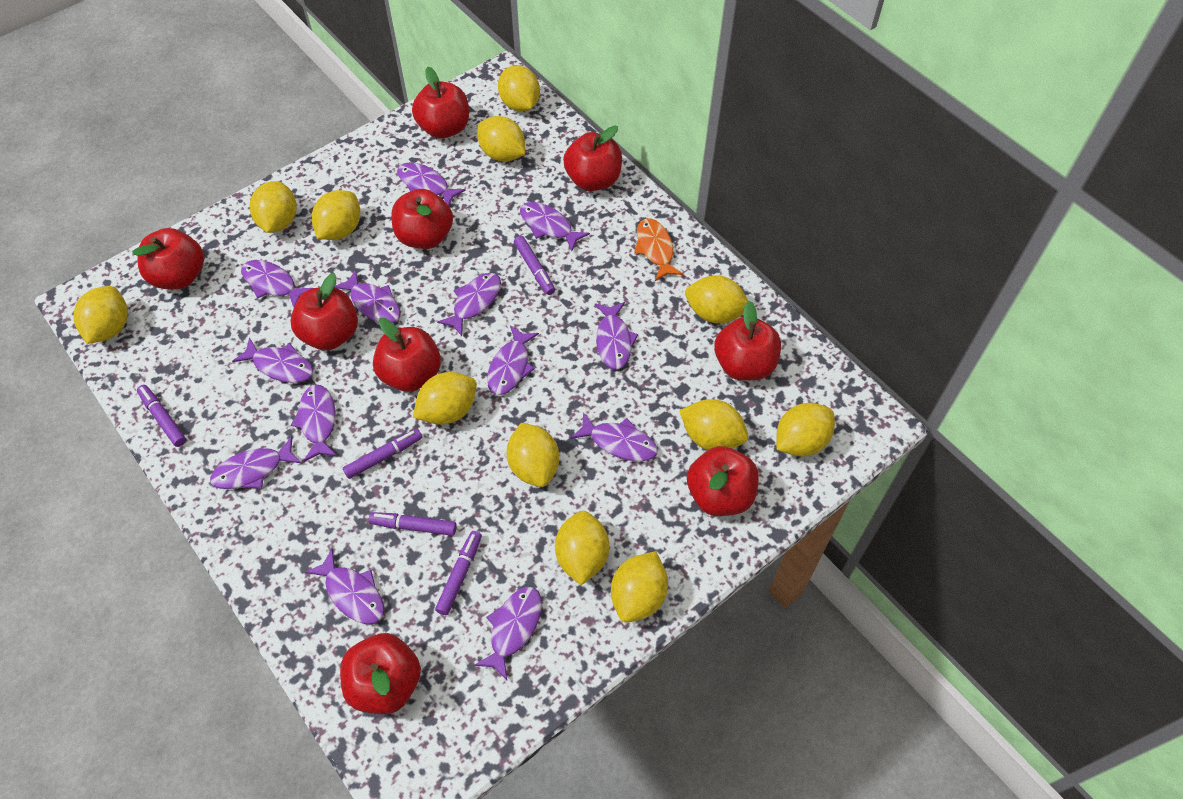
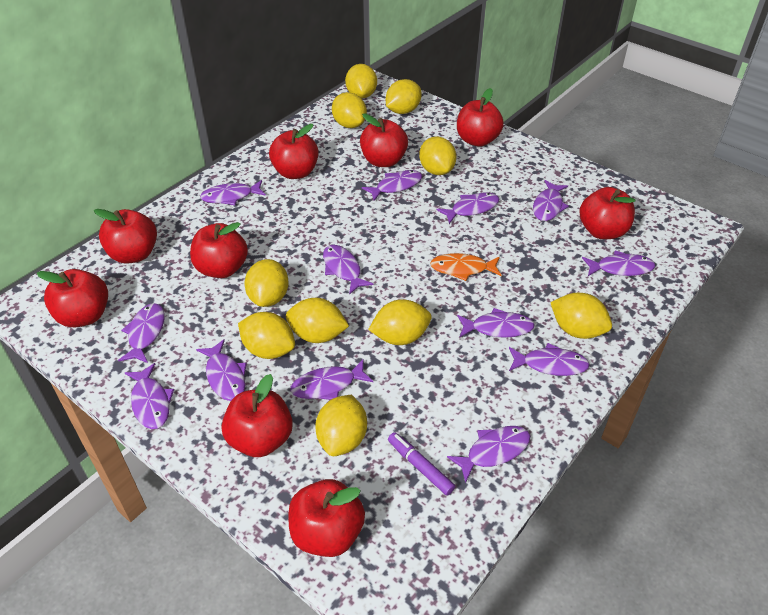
purple marker: 5 -> 1
yellow lemon: 12 -> 10

